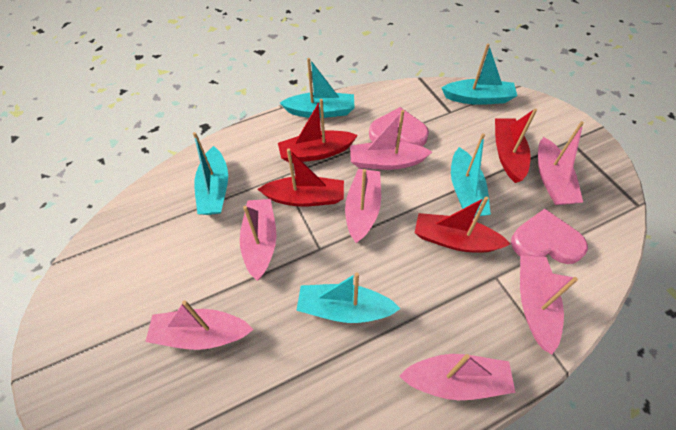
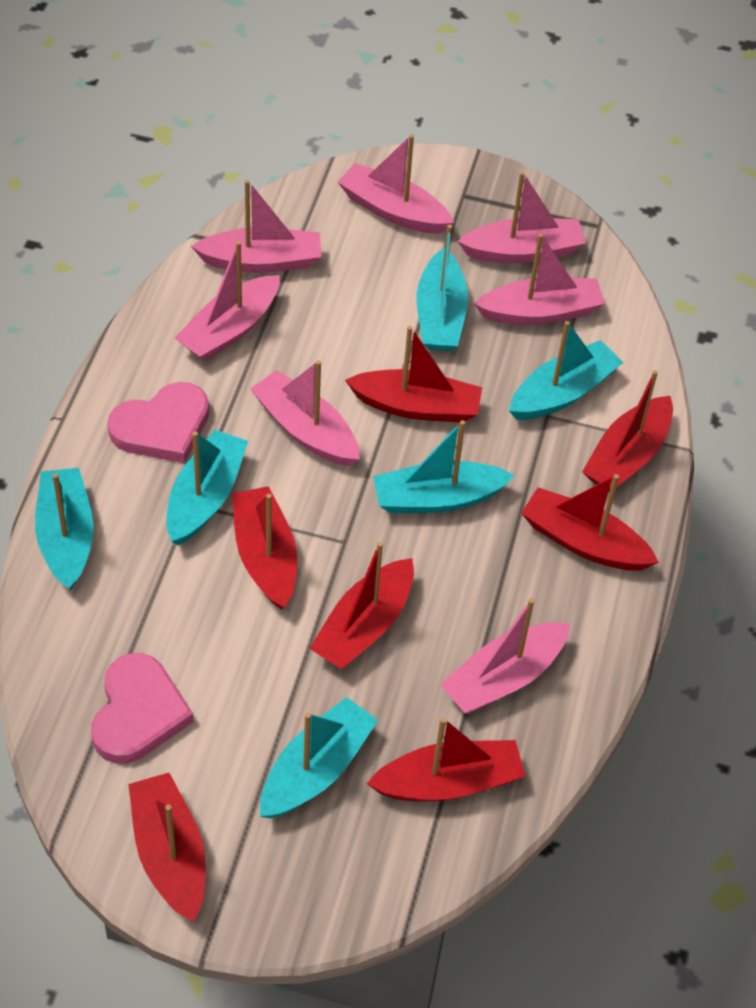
red boat: 4 -> 7
turquoise boat: 5 -> 6

